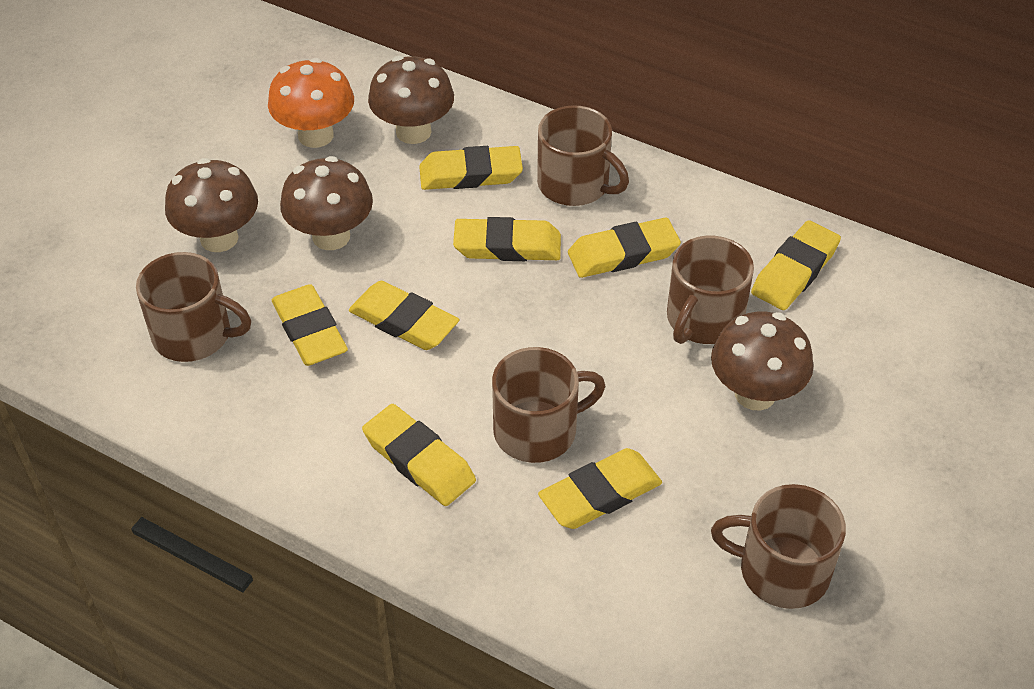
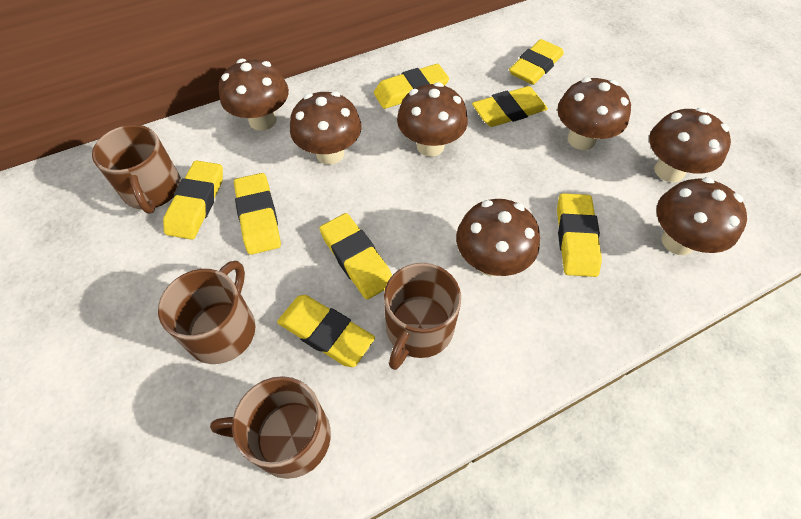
brown mug: 5 -> 4
brown mushroom: 4 -> 7
orange mushroom: 1 -> 0

